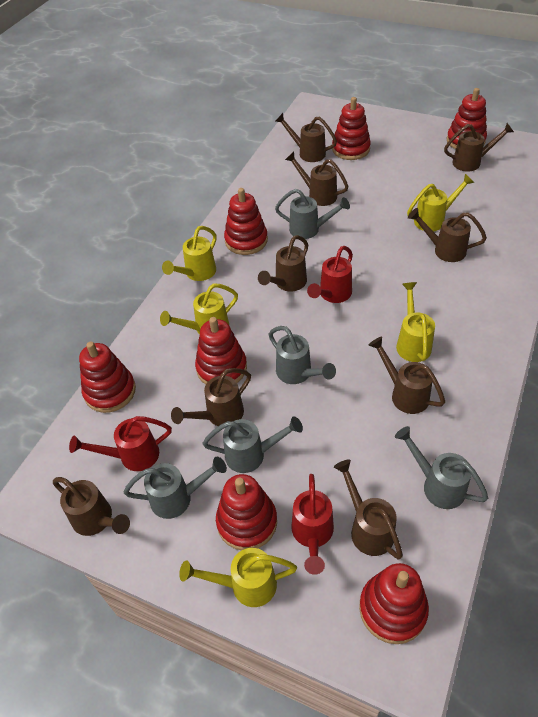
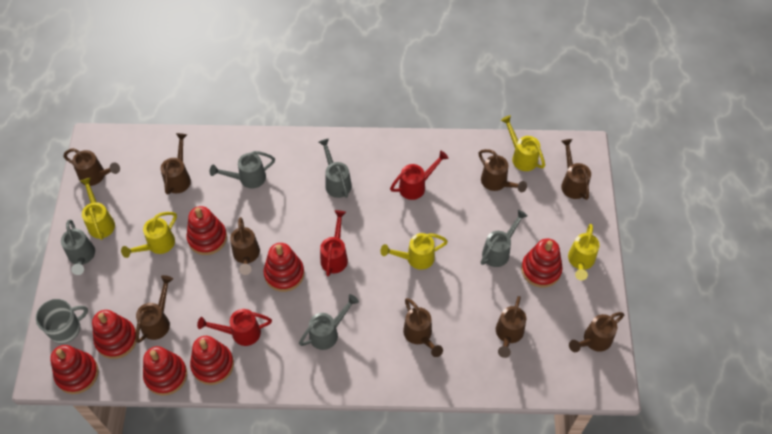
grey mug: 0 -> 1

